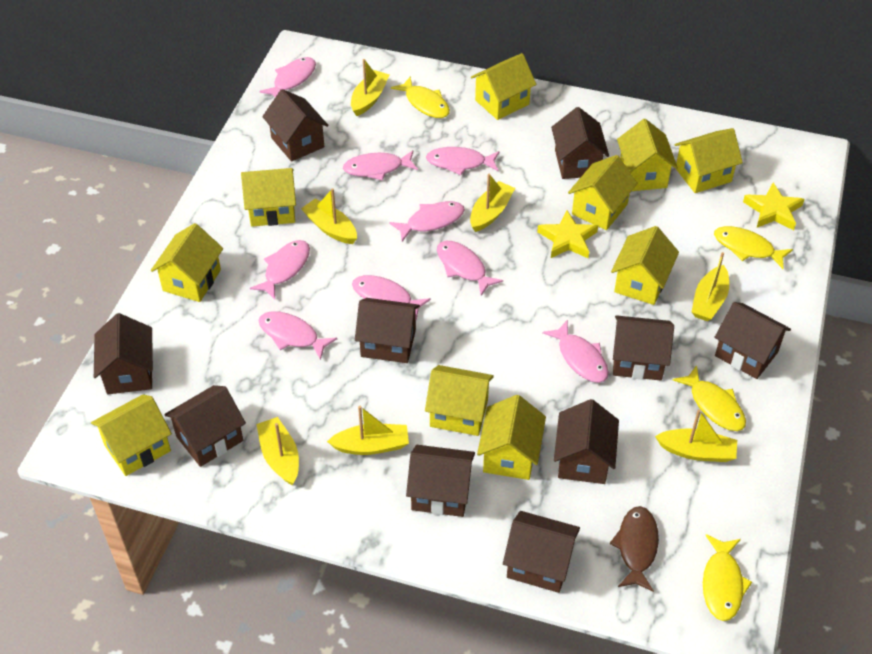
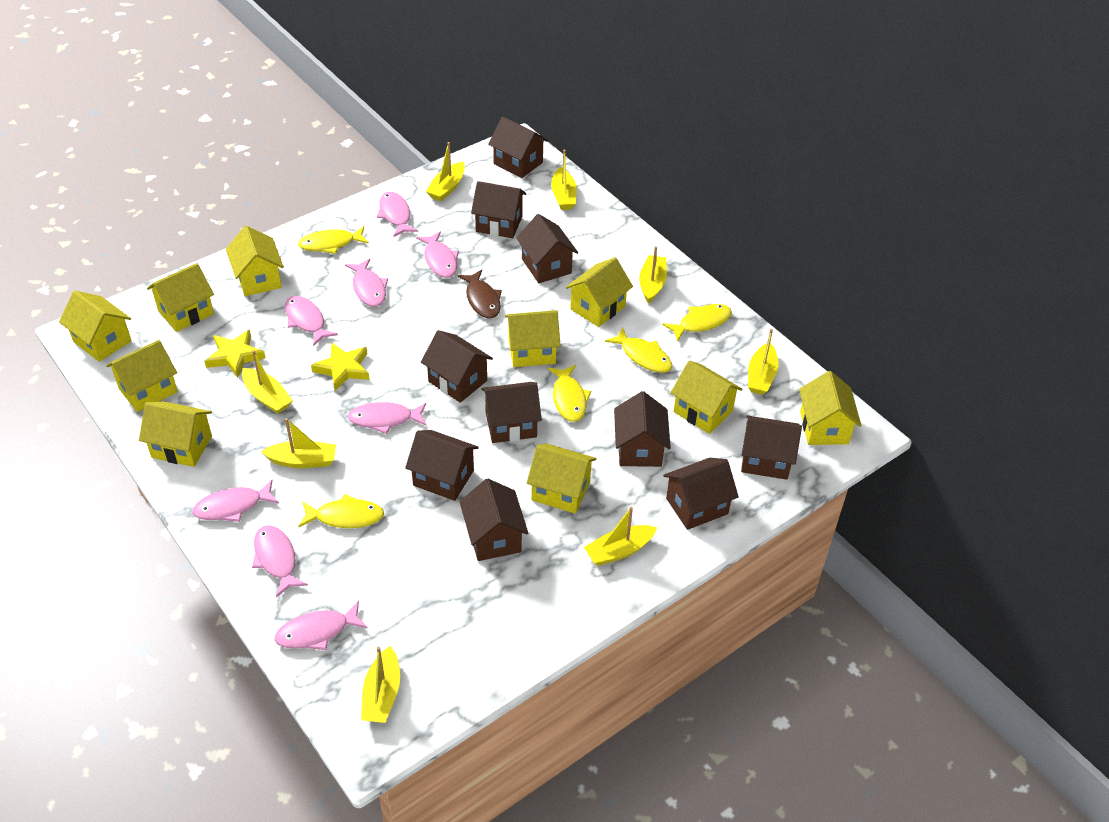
pink fish: 9 -> 8
yellow boat: 7 -> 8
yellow fish: 4 -> 5

